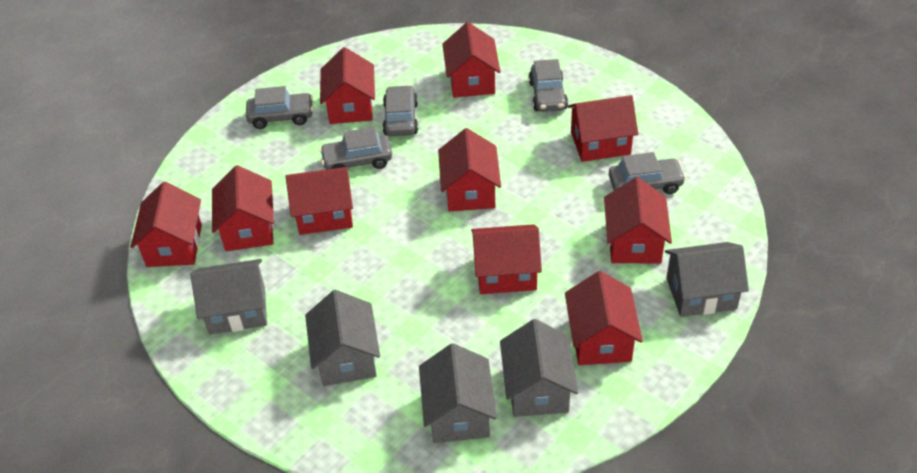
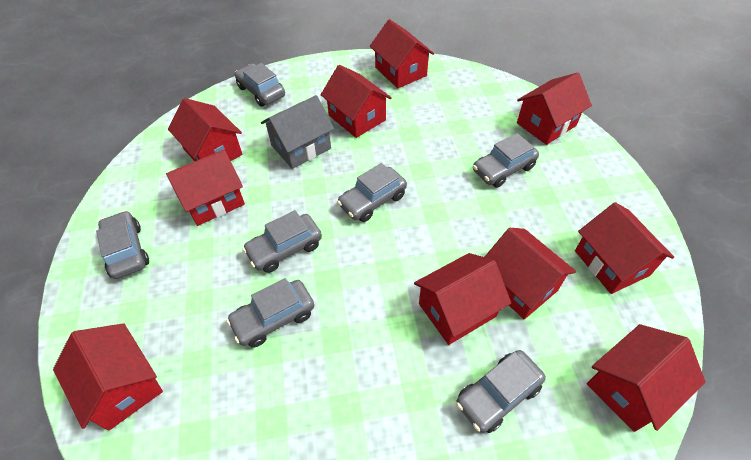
grey car: 5 -> 7
grey house: 5 -> 1

